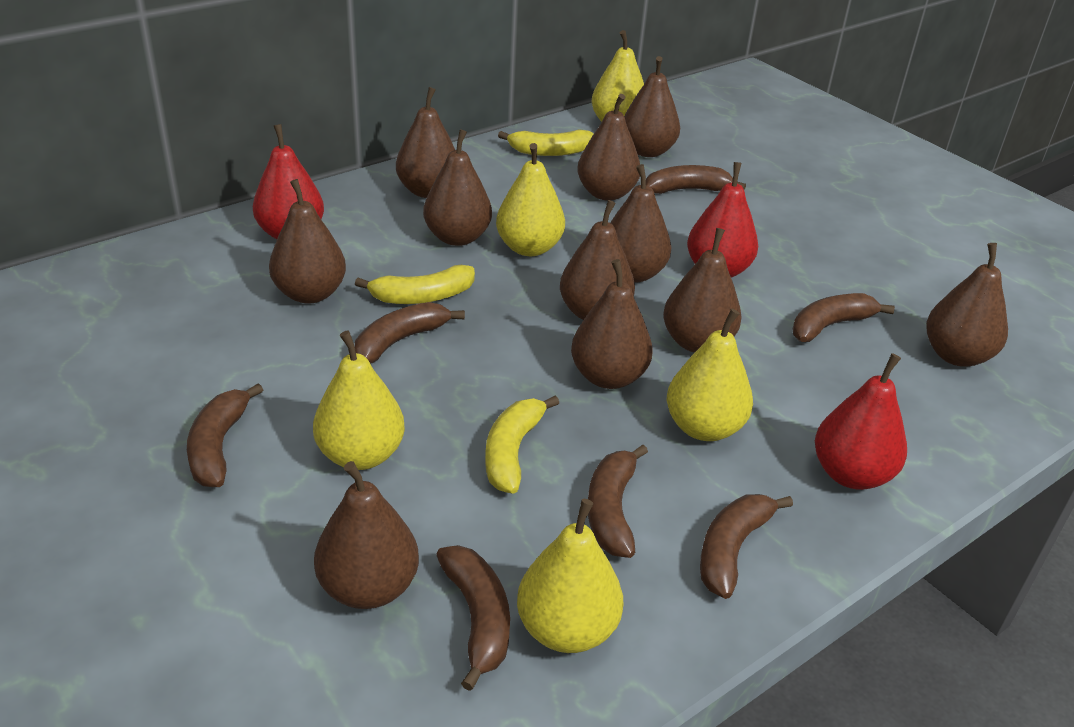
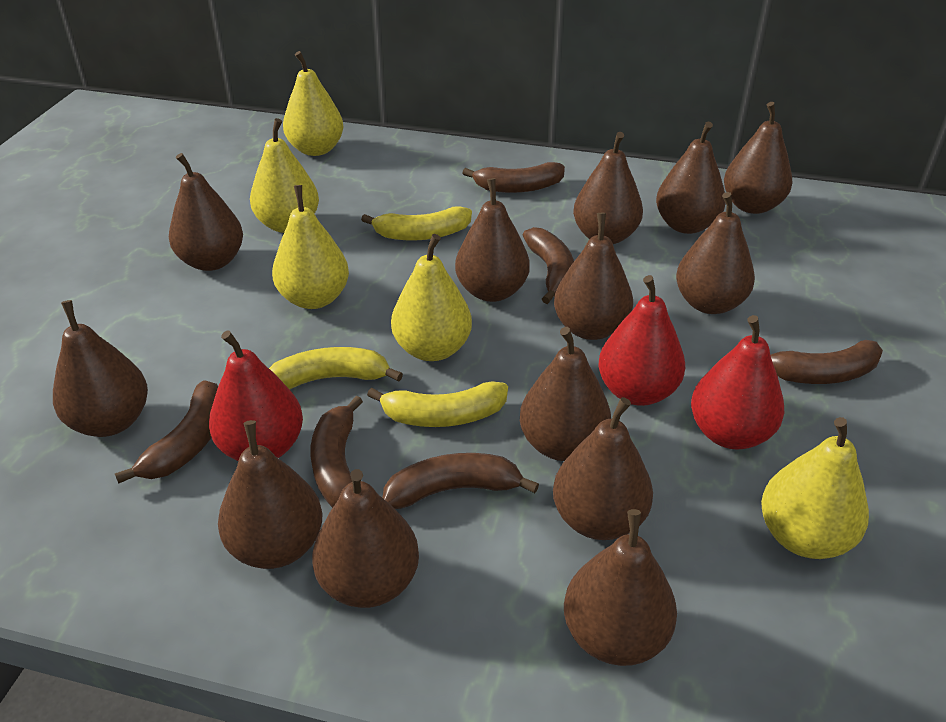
brown banana: 7 -> 6
brown pear: 11 -> 13

